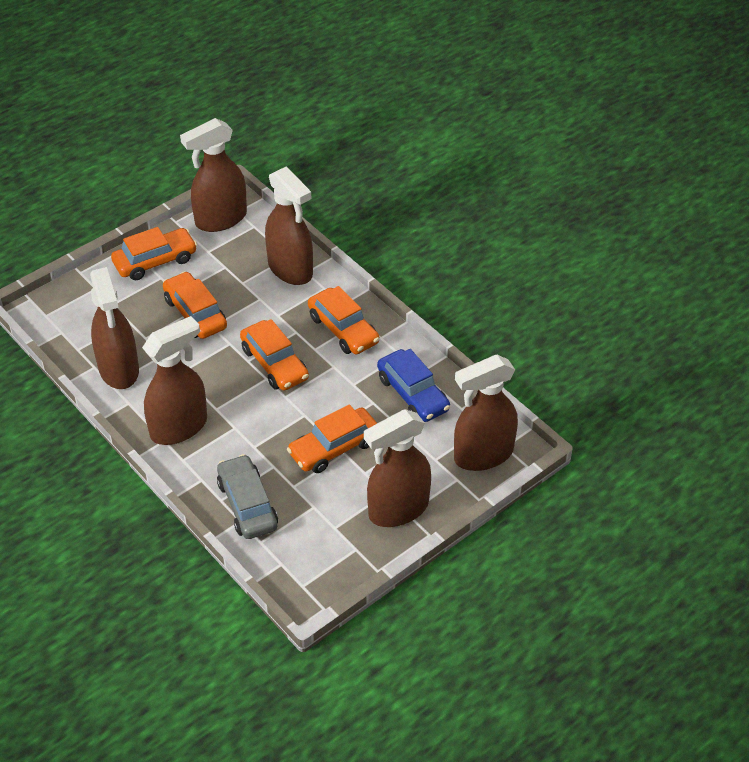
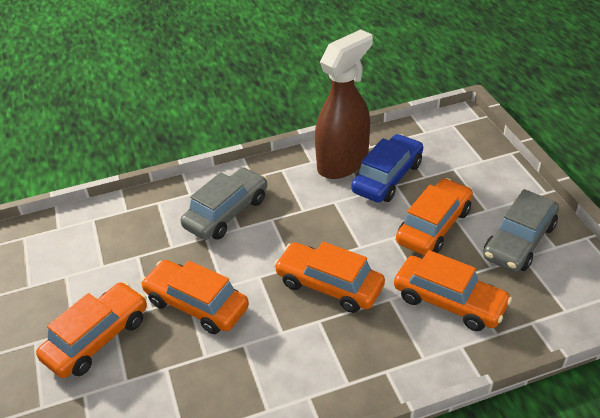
brown spray bottle: 6 -> 1
grey car: 1 -> 2

